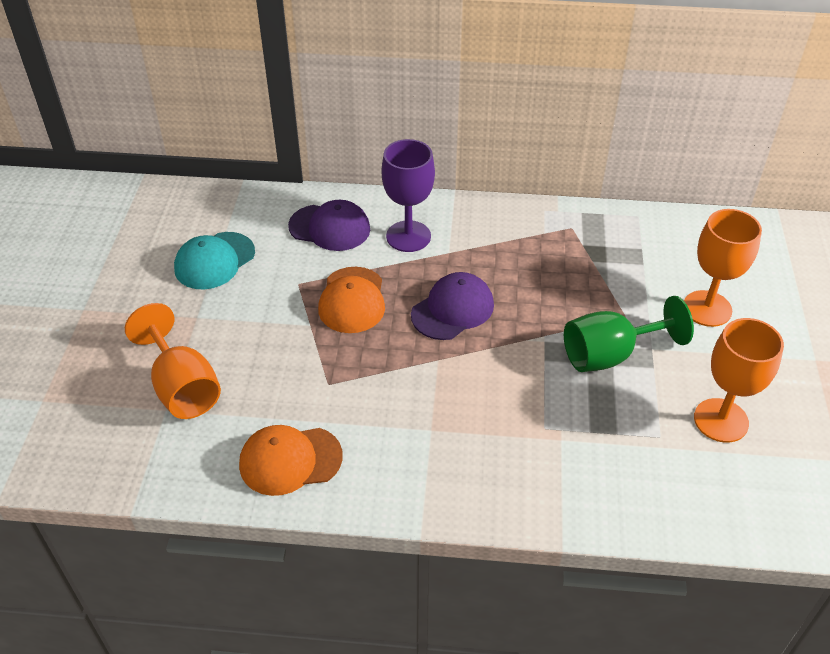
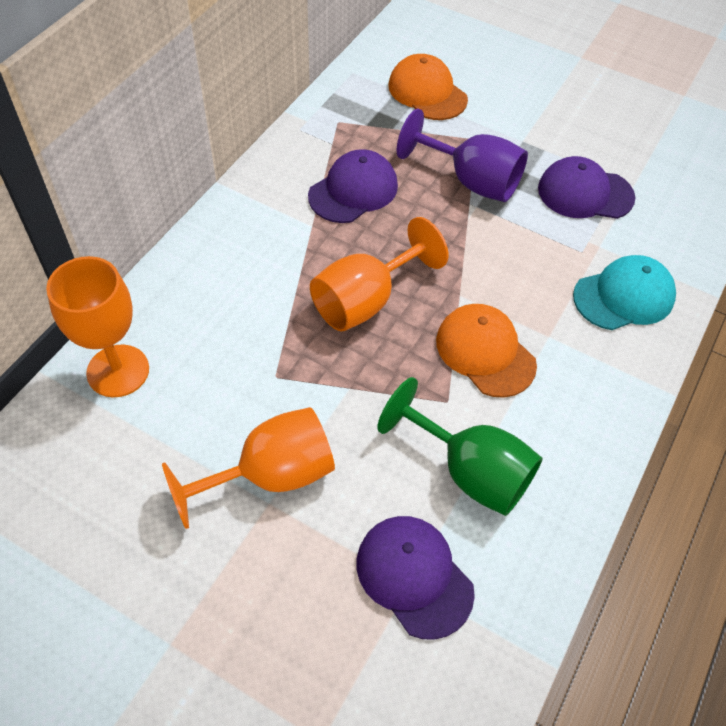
purple cap: 2 -> 3

